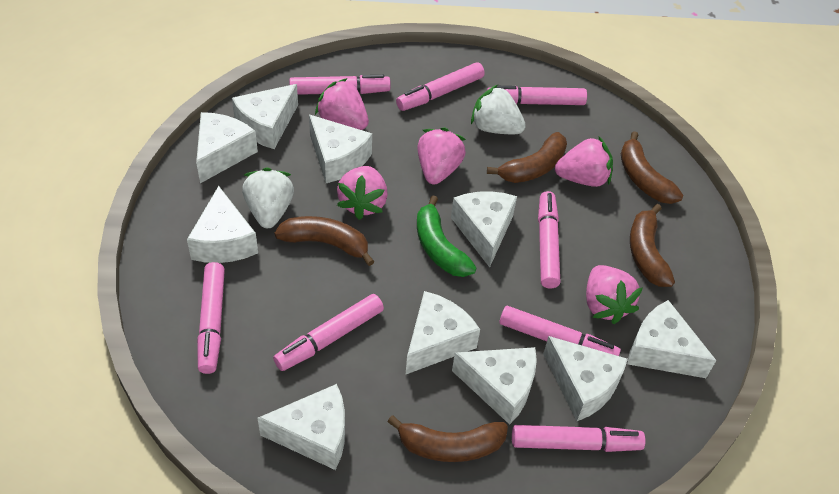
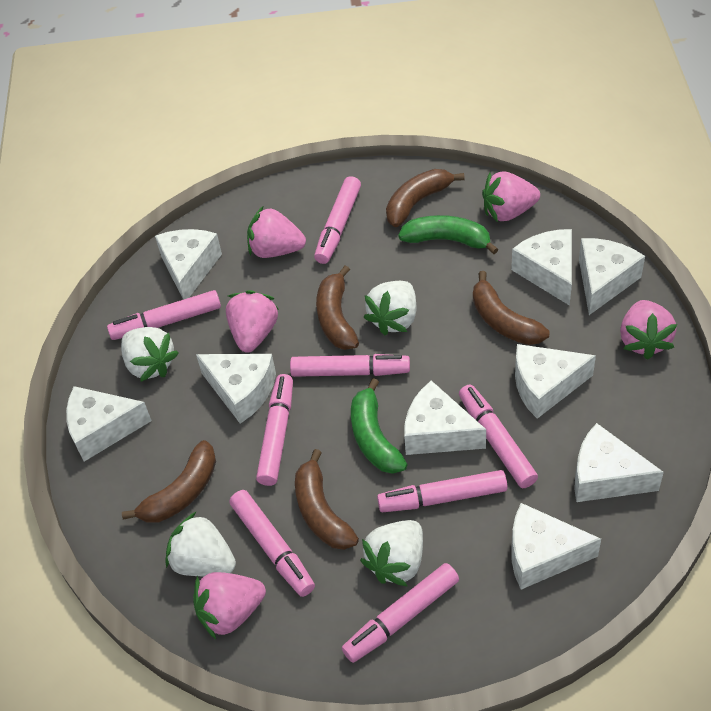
green banana: 1 -> 2
white cheese: 10 -> 9
white strawberry: 2 -> 4

